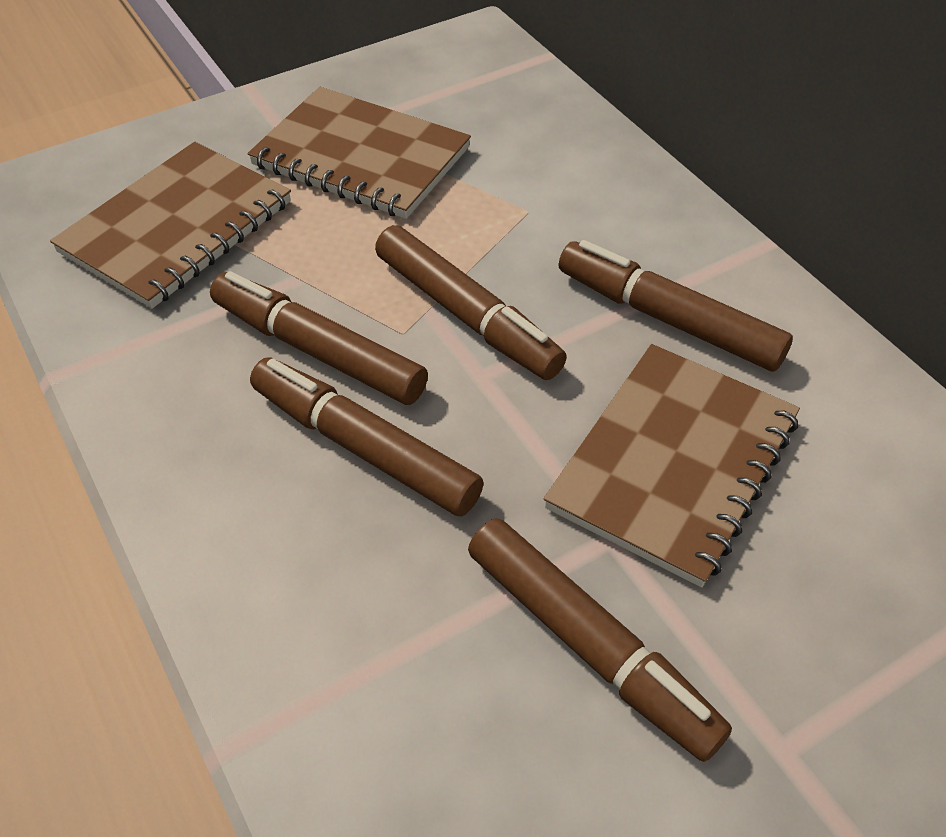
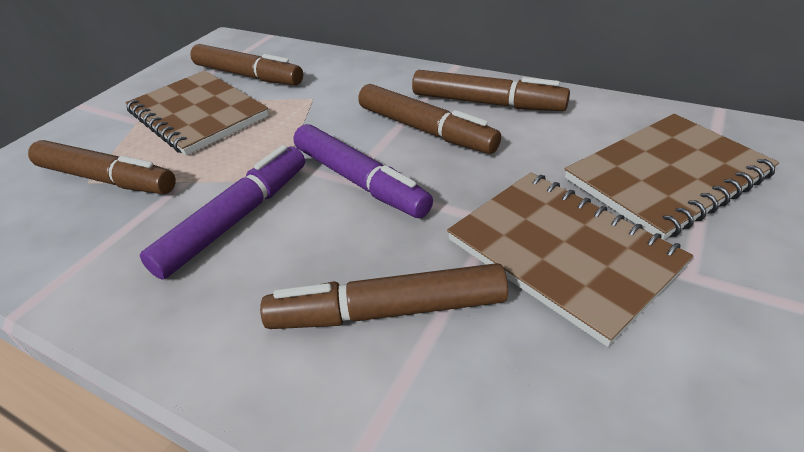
purple marker: 0 -> 2

